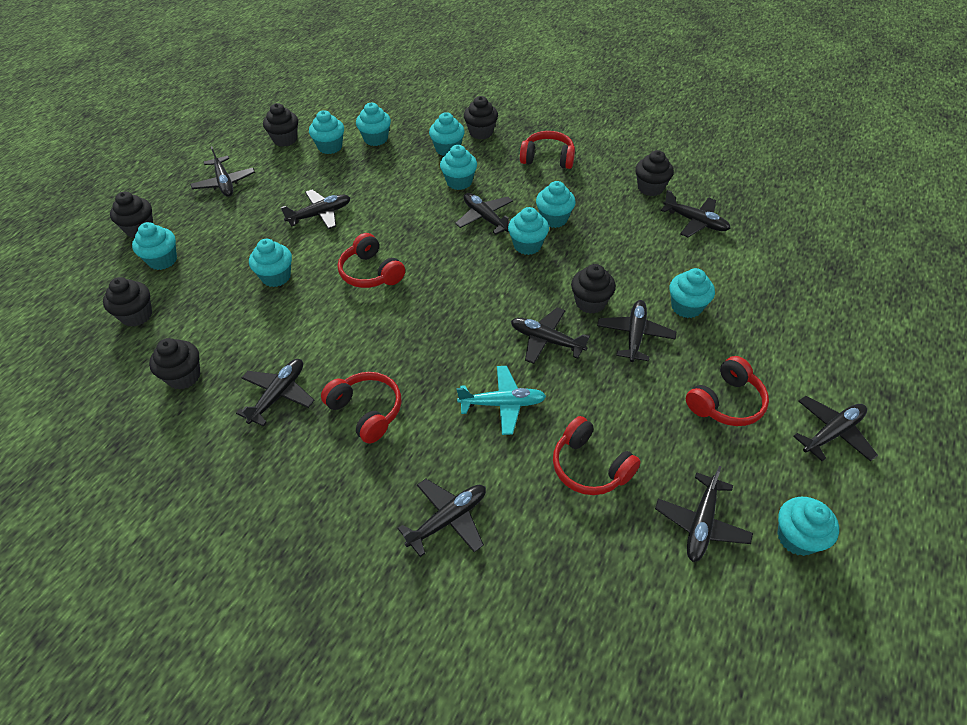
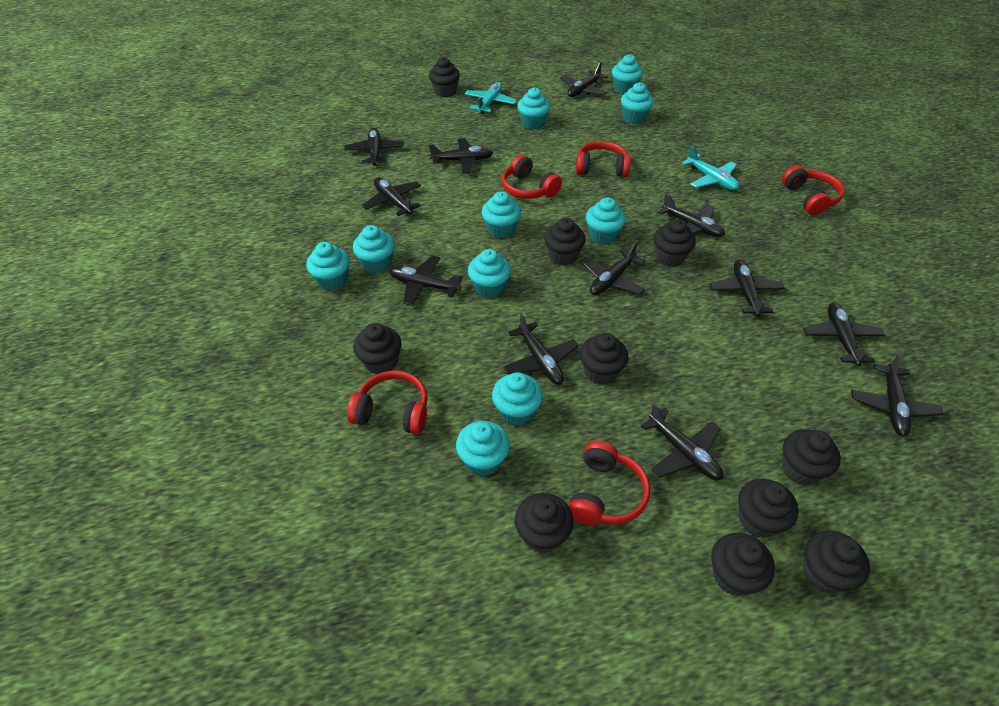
black cupcake: 7 -> 10
black plane: 10 -> 12
turquoise plane: 1 -> 2

